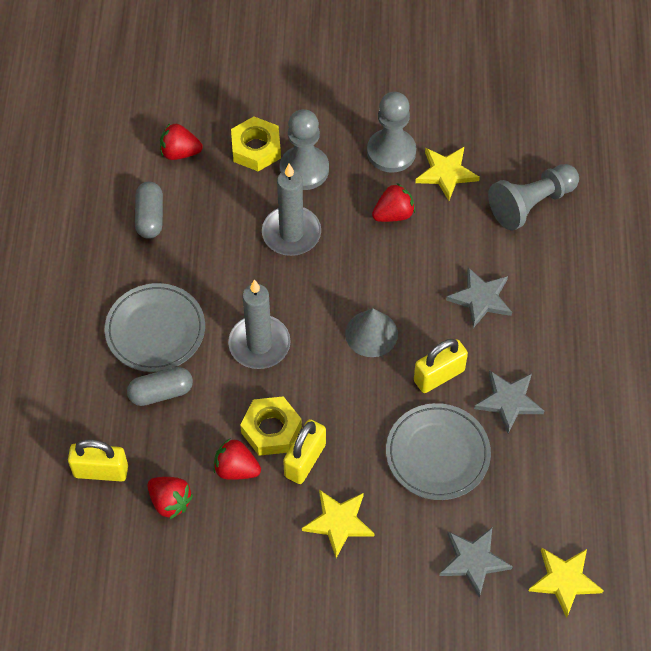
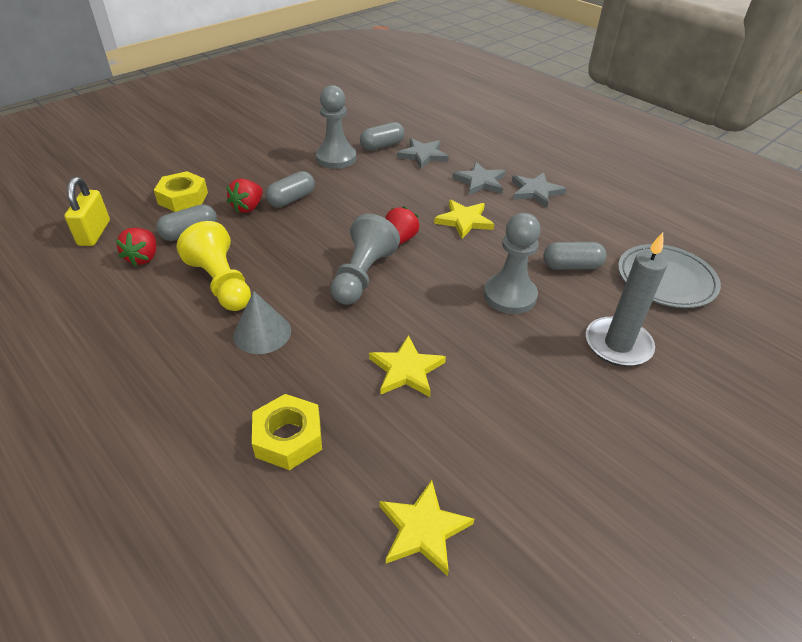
grey candle: 2 -> 1
grey capsule: 2 -> 4
grey plate: 2 -> 1
red strawberry: 4 -> 3
yellow padlock: 3 -> 1
yellow pawn: 0 -> 1

